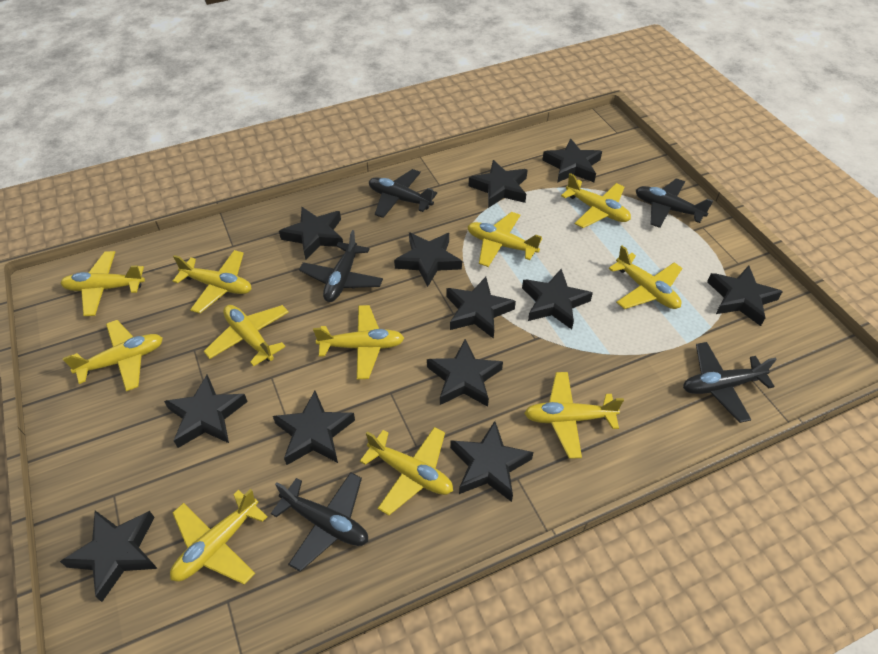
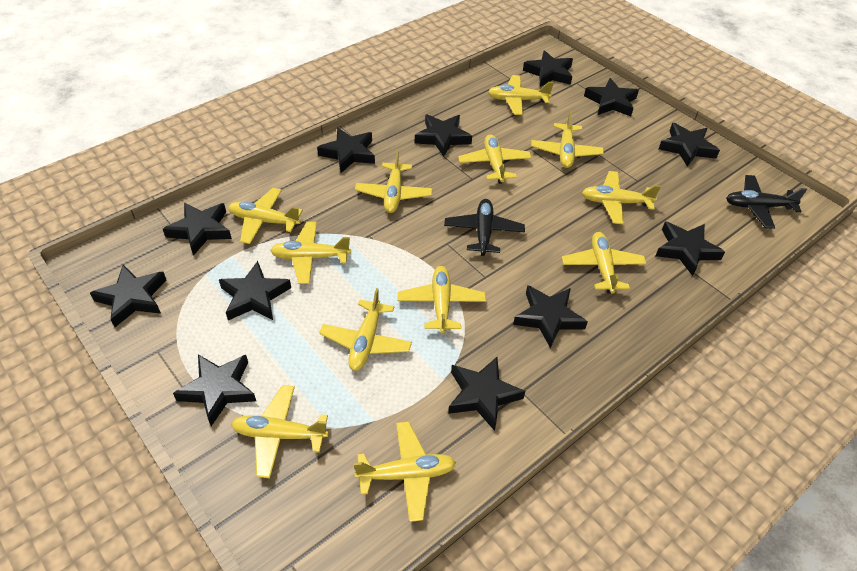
black plane: 5 -> 2
yellow plane: 11 -> 12

